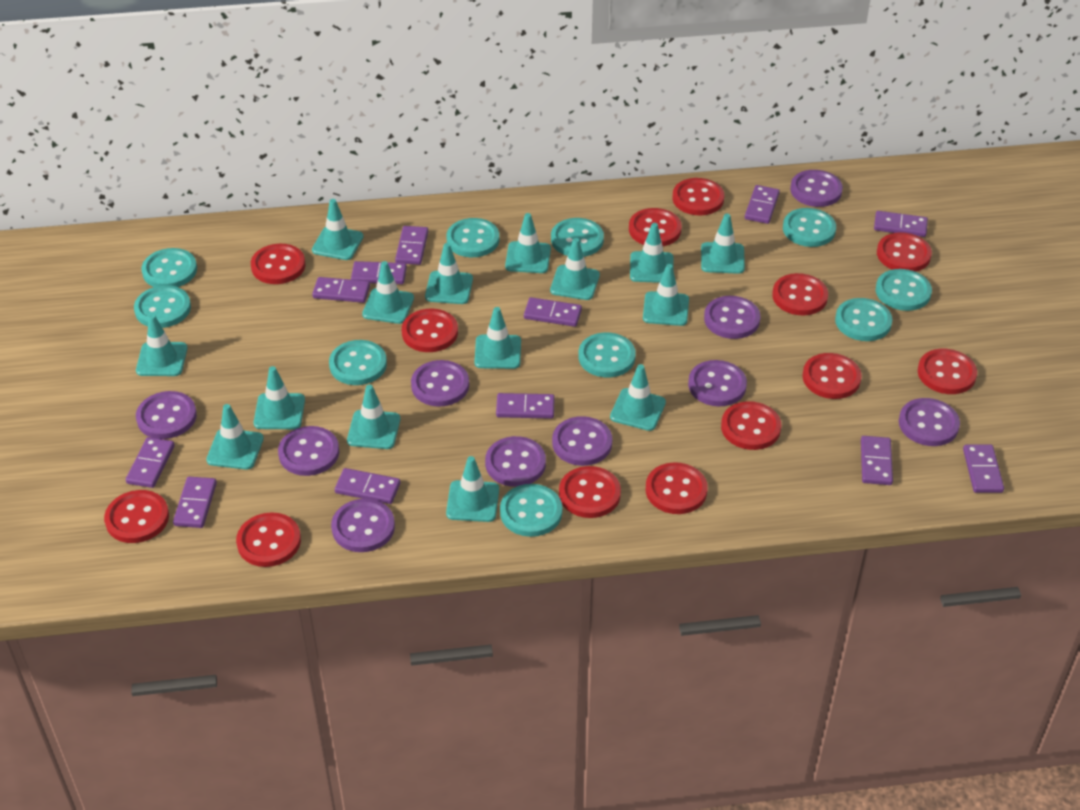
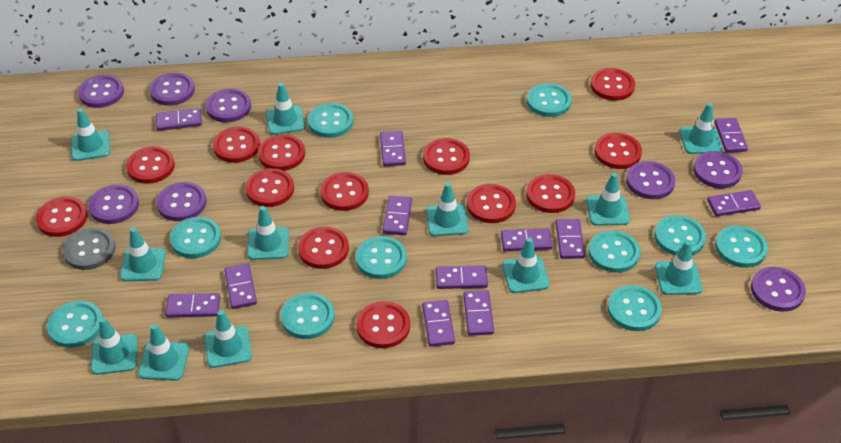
grey button: 0 -> 1
purple button: 10 -> 8
turquoise traffic cone: 15 -> 12

